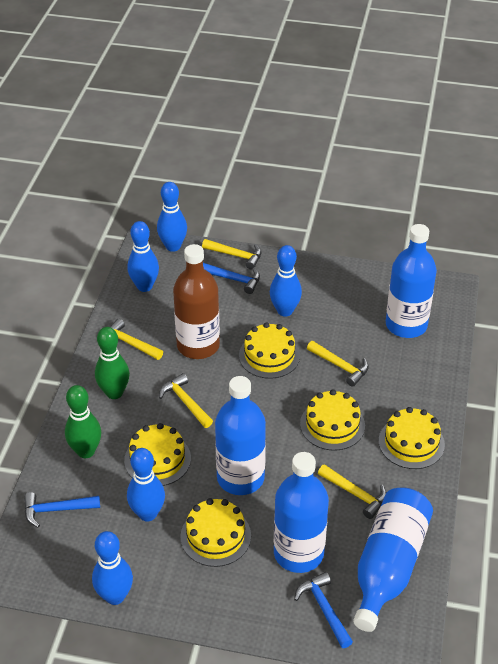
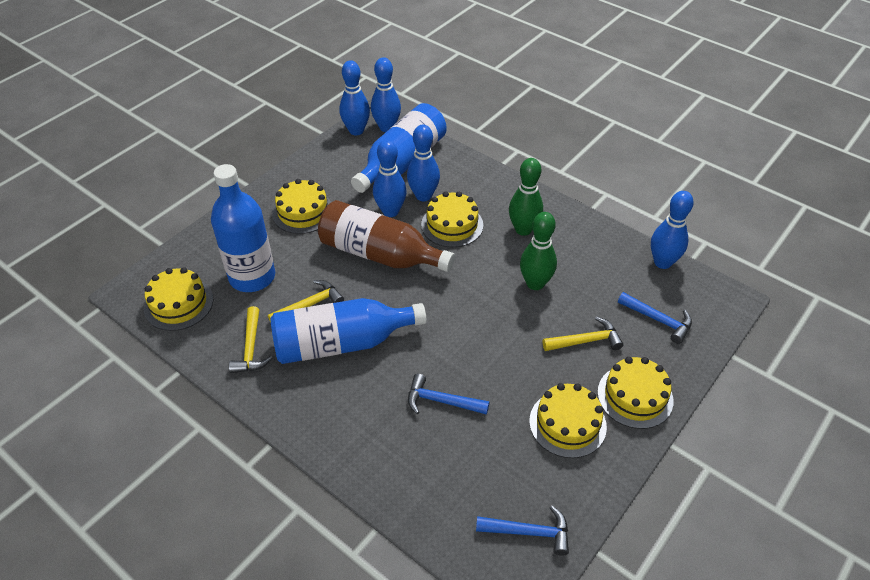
blue bottle: 4 -> 3
yellow hammer: 5 -> 3

